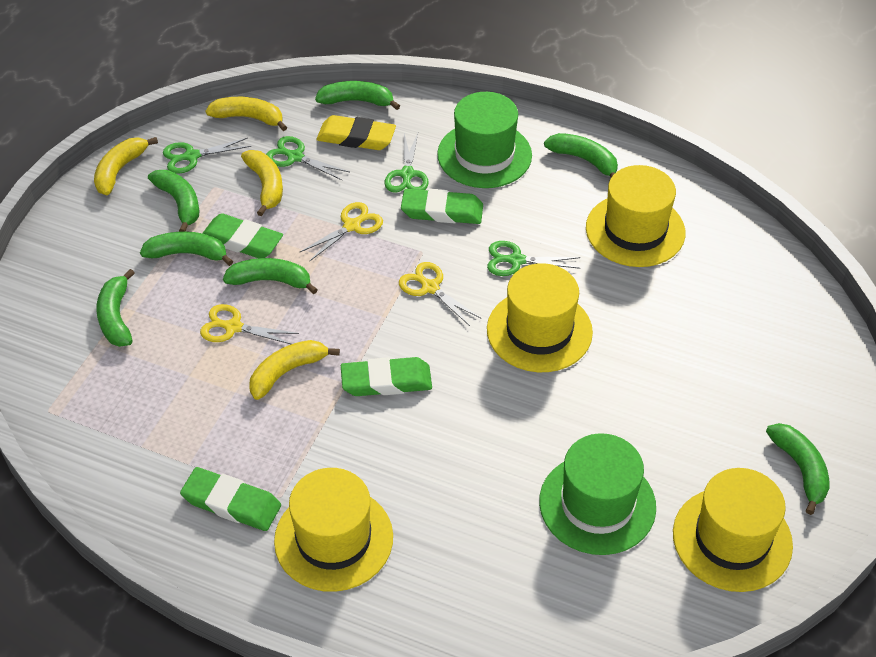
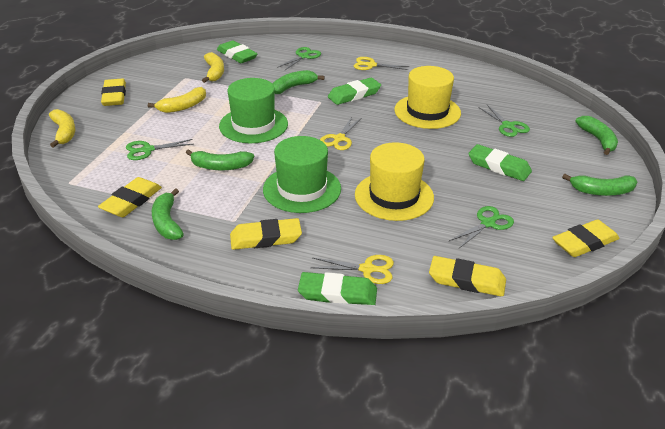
green banana: 7 -> 5
yellow banana: 4 -> 3
yellow eraser: 1 -> 5
yellow hat: 4 -> 2

